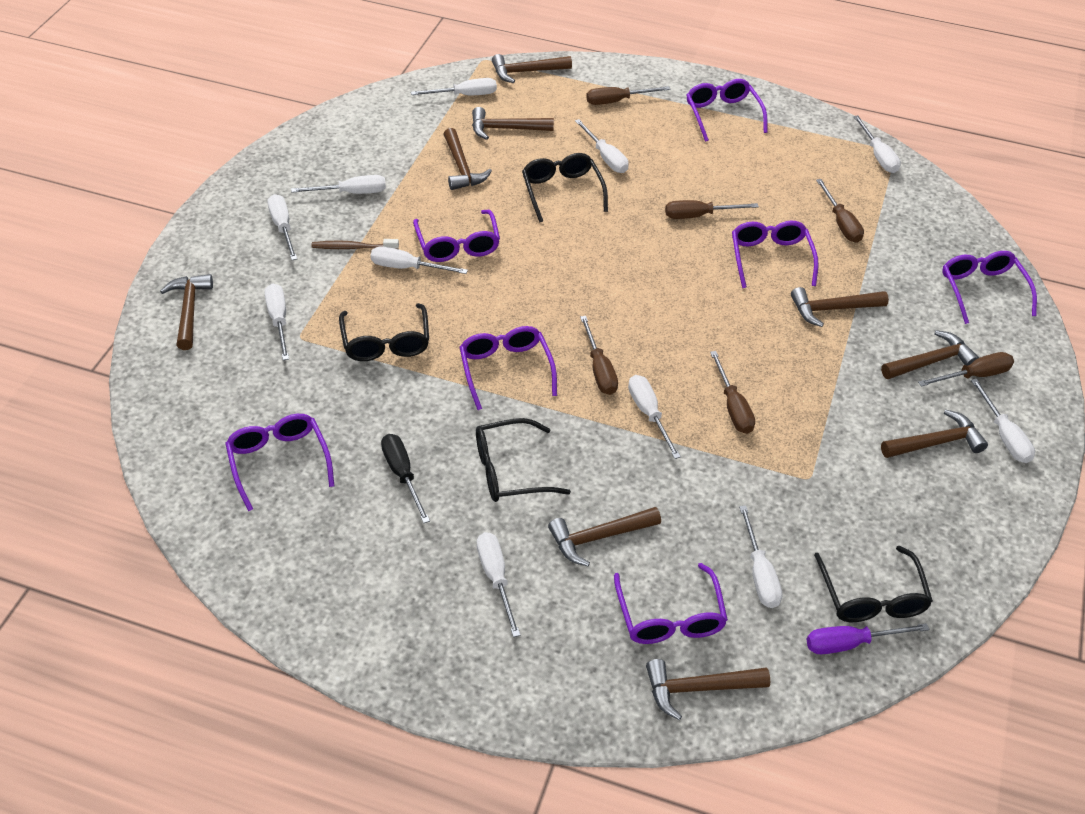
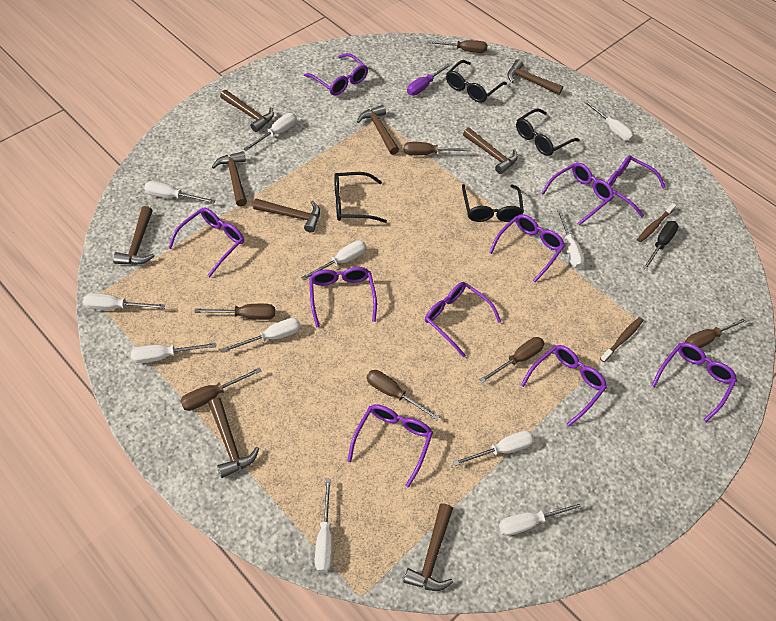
brown screwdriver: 6 -> 7
brown toothbrush: 1 -> 2
purple glasses: 7 -> 10

